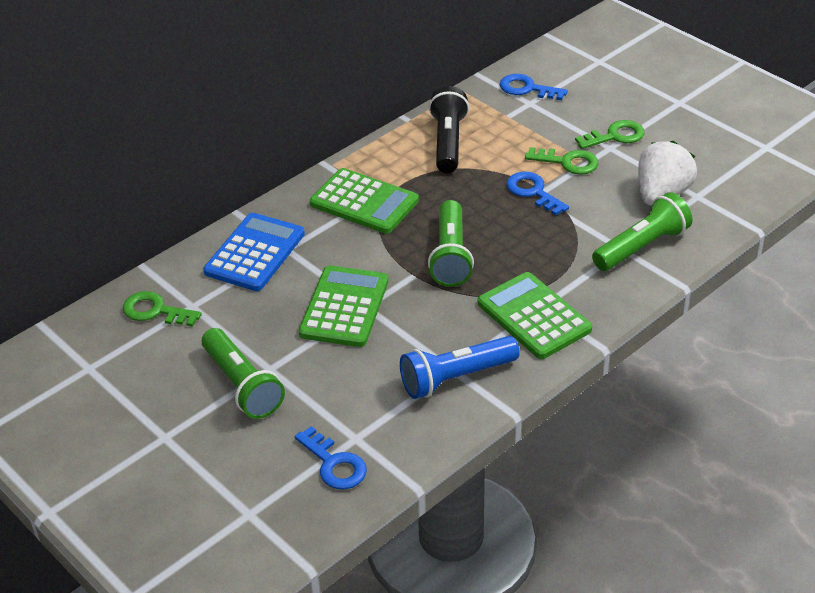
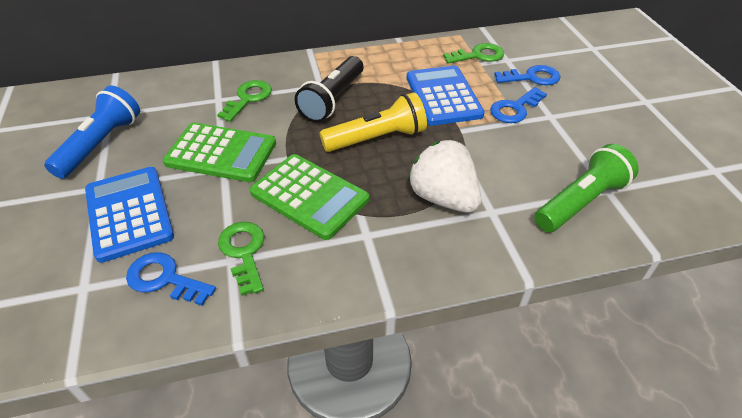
blue calculator: 1 -> 2
green calculator: 3 -> 2
green flashlight: 3 -> 1
yellow flashlight: 0 -> 1

